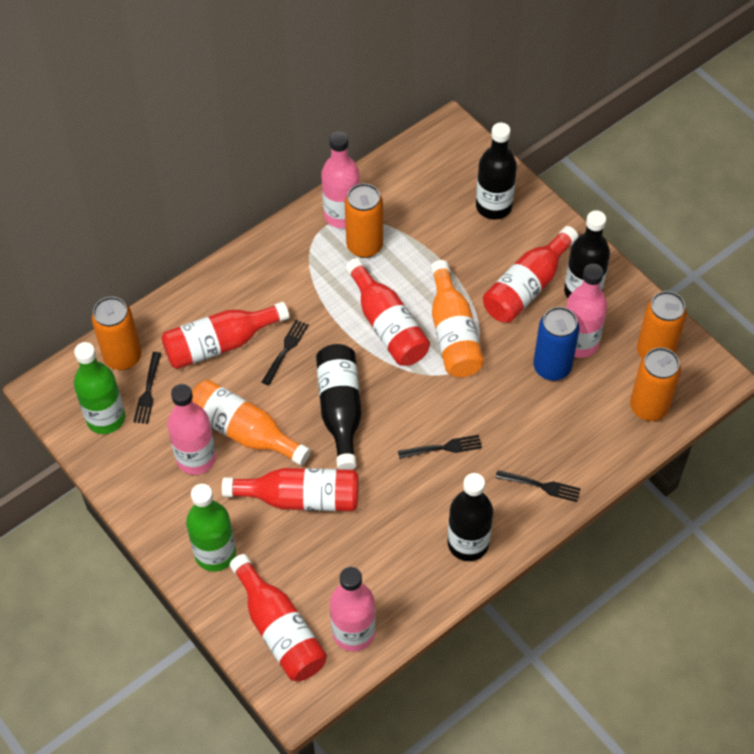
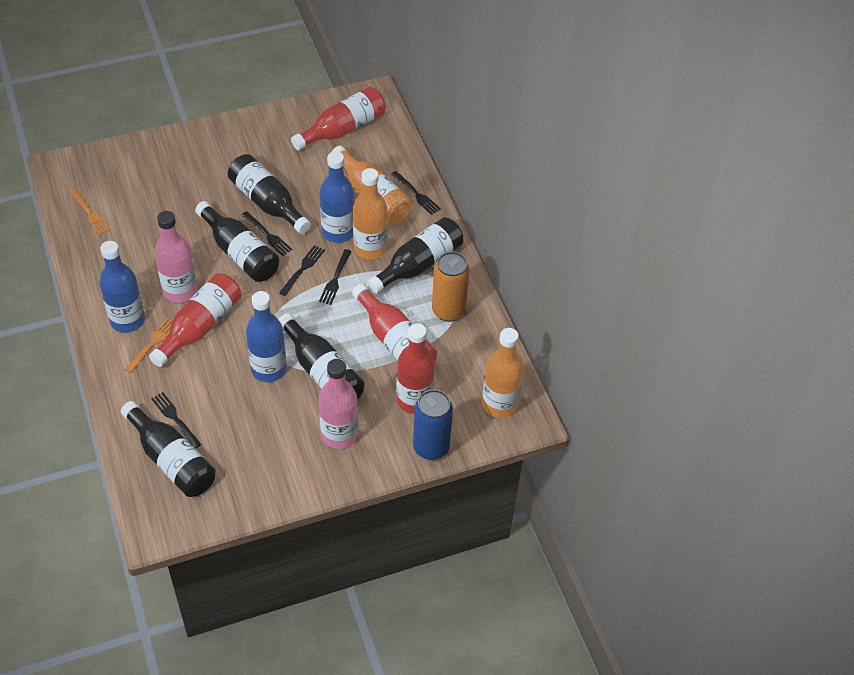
black bottle: 4 -> 5
black fork: 4 -> 5
blue bottle: 0 -> 3
green bottle: 2 -> 0
orange bottle: 2 -> 3
orange can: 4 -> 1
orange fork: 0 -> 2
pink bottle: 4 -> 2
red bottle: 5 -> 4

